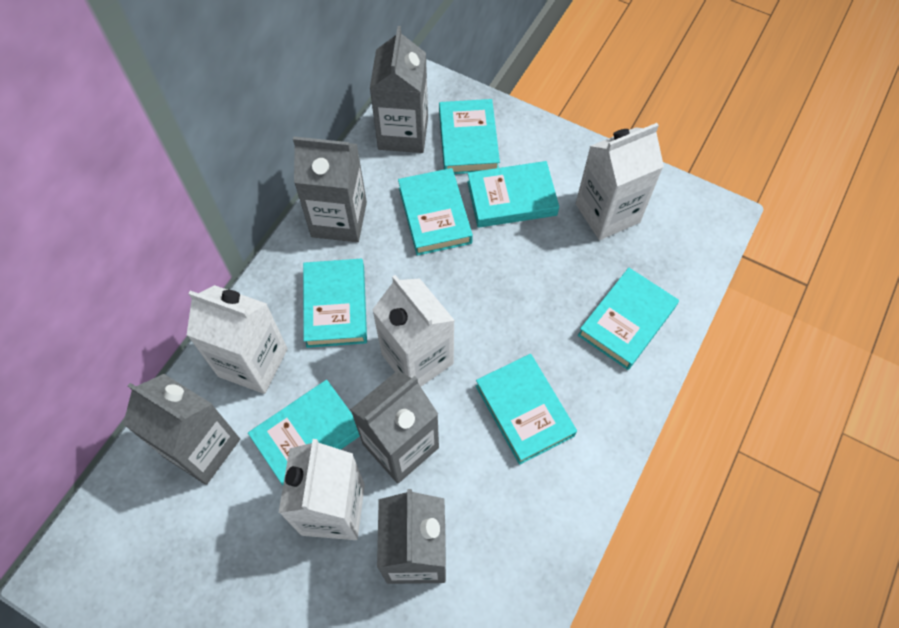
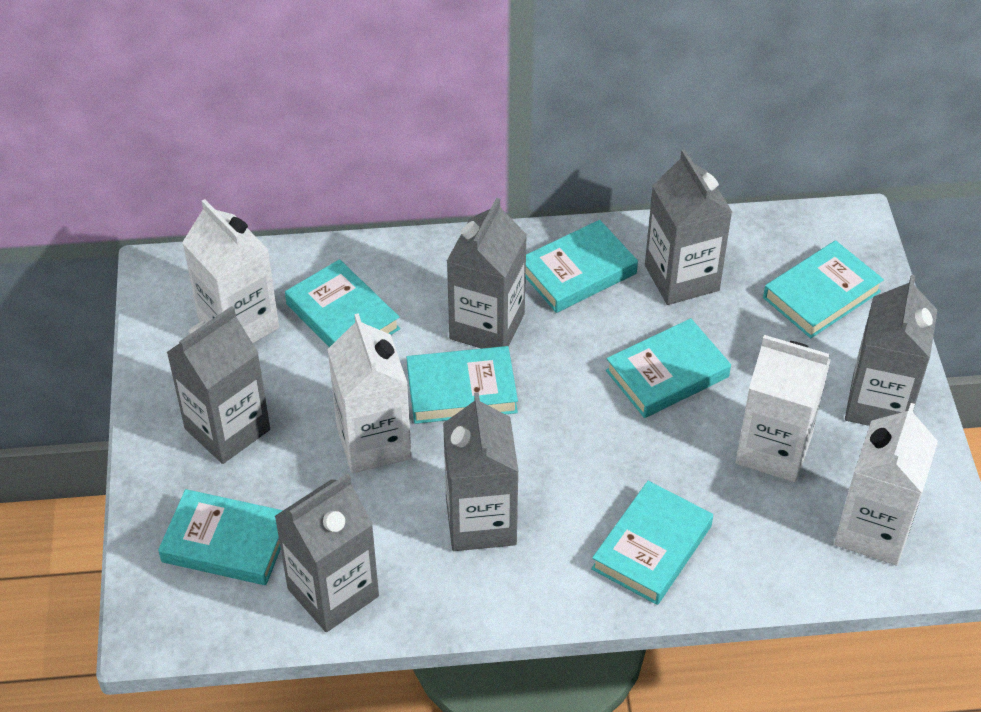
grey carton: 5 -> 6

